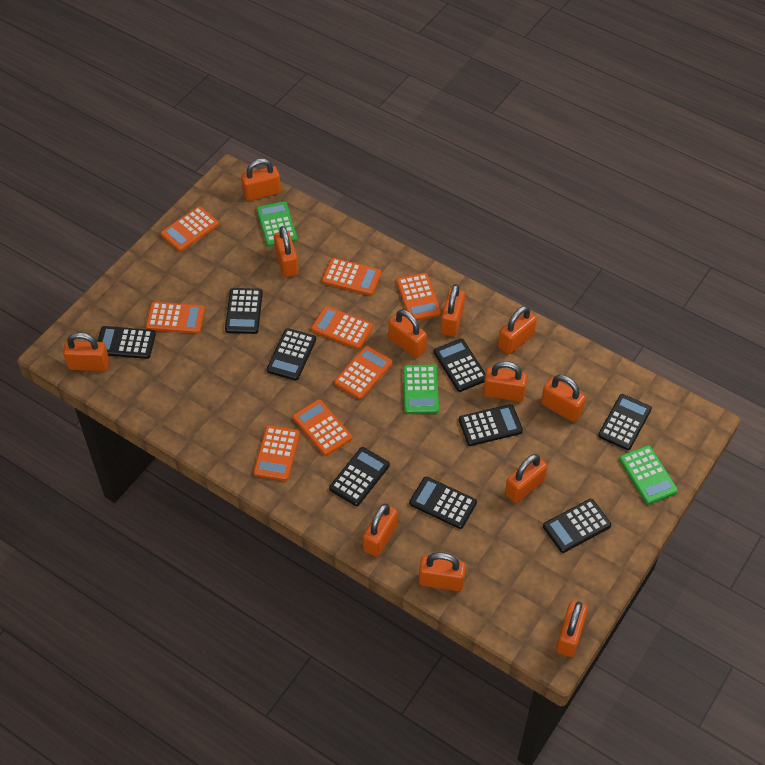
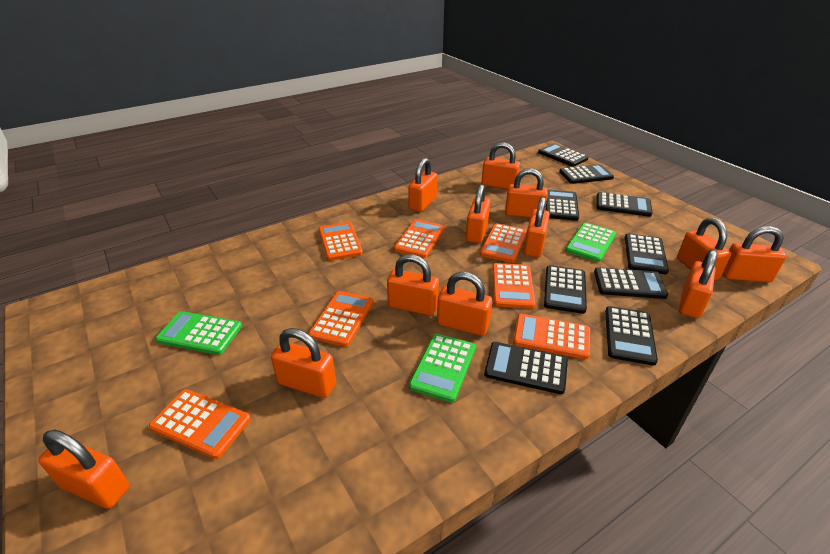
orange calculator: 8 -> 7

